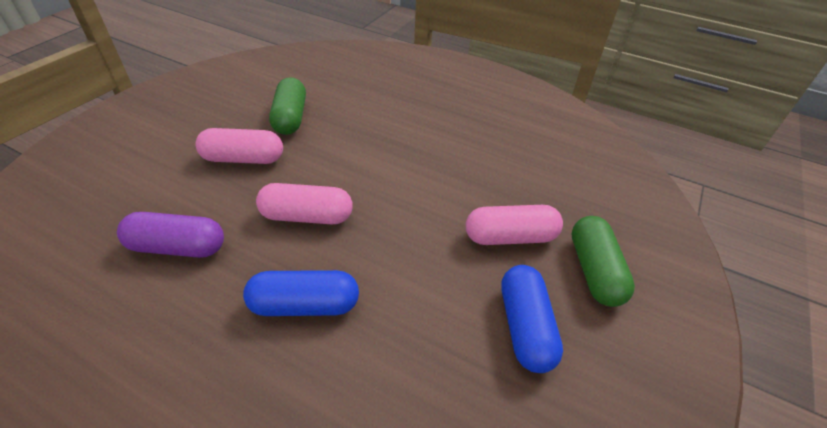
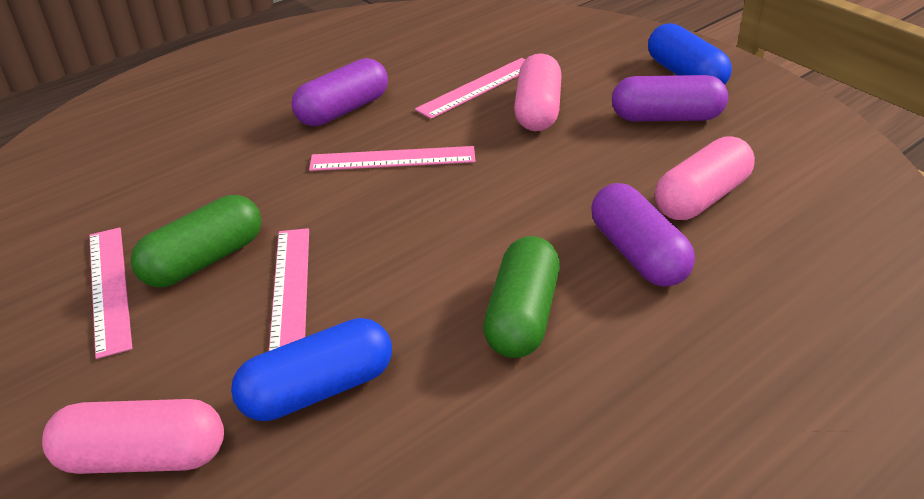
pink ruler: 0 -> 4
purple capsule: 1 -> 3

